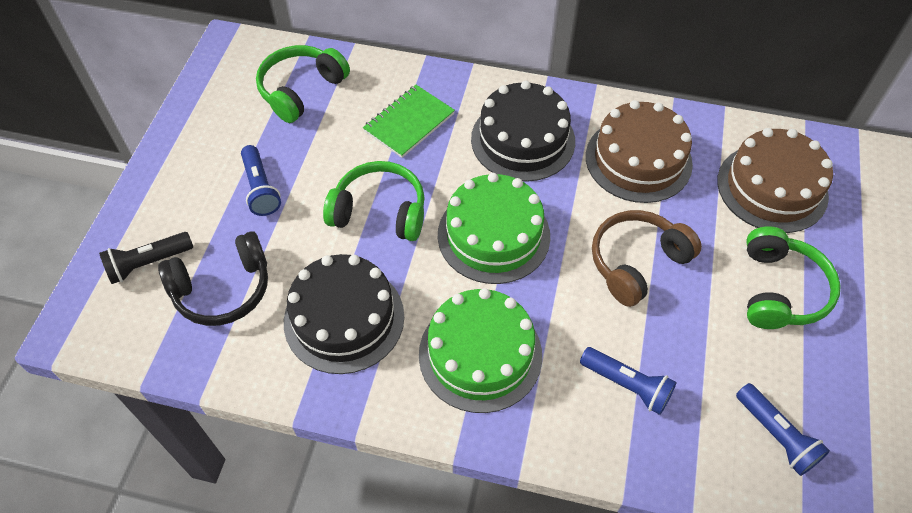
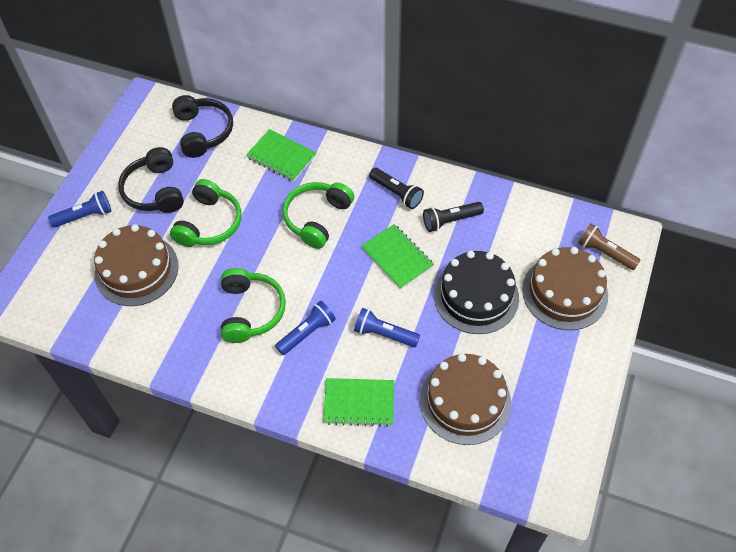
black cake: 2 -> 1
black flashlight: 1 -> 2
black headphones: 1 -> 2
brown cake: 2 -> 3
brown flashlight: 0 -> 1
brown headphones: 1 -> 0
green cake: 2 -> 0
green notebook: 1 -> 3

